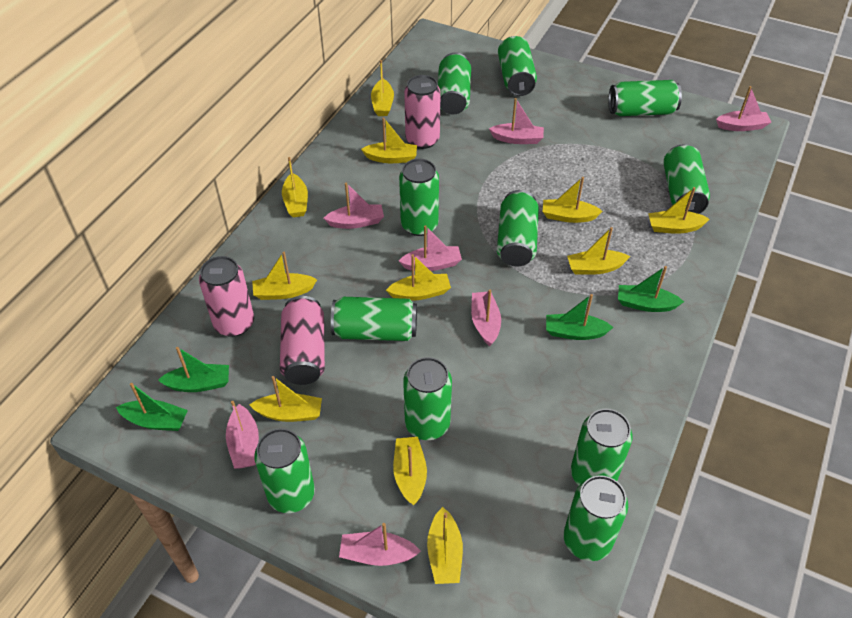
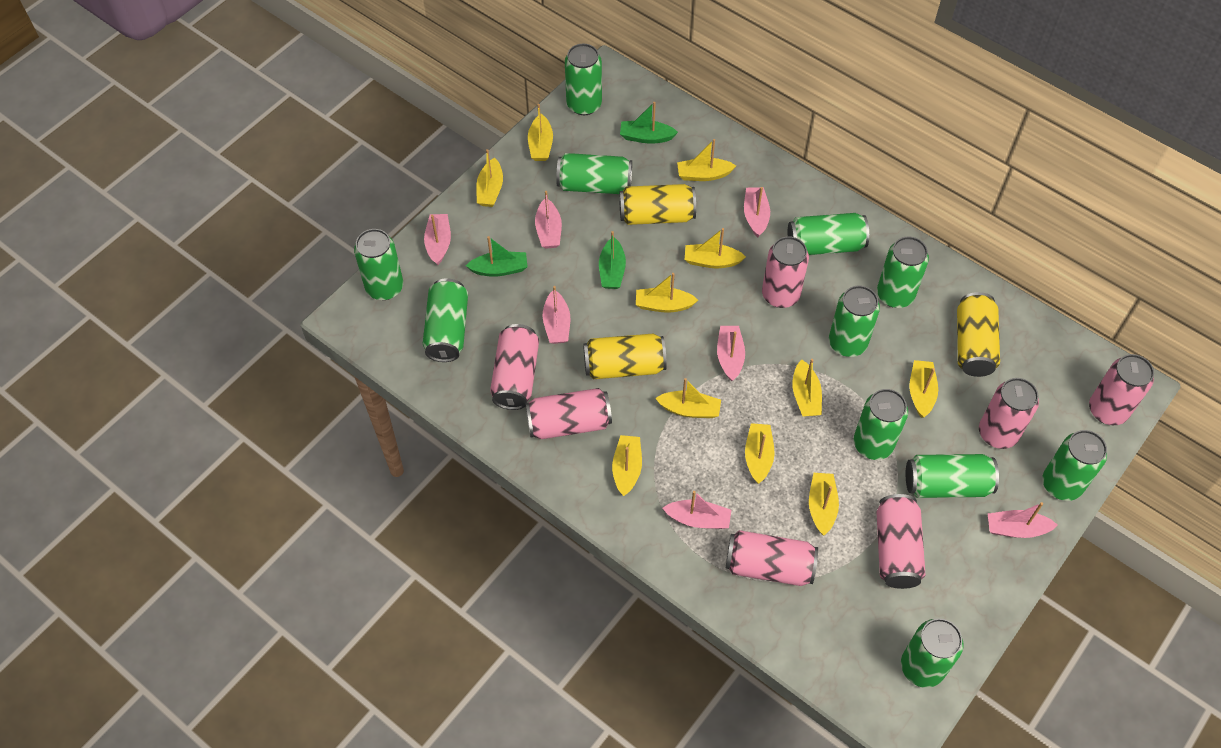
green boat: 4 -> 3
pink can: 3 -> 7
yellow can: 0 -> 3

